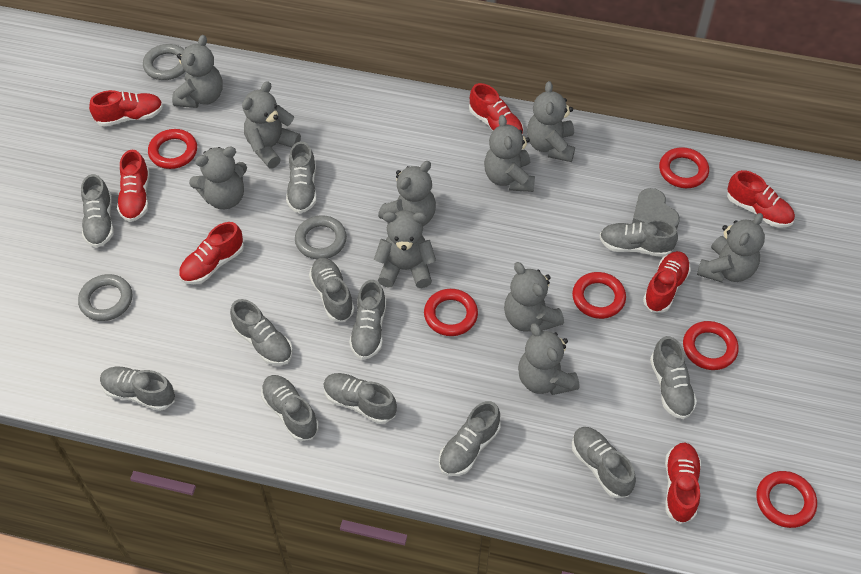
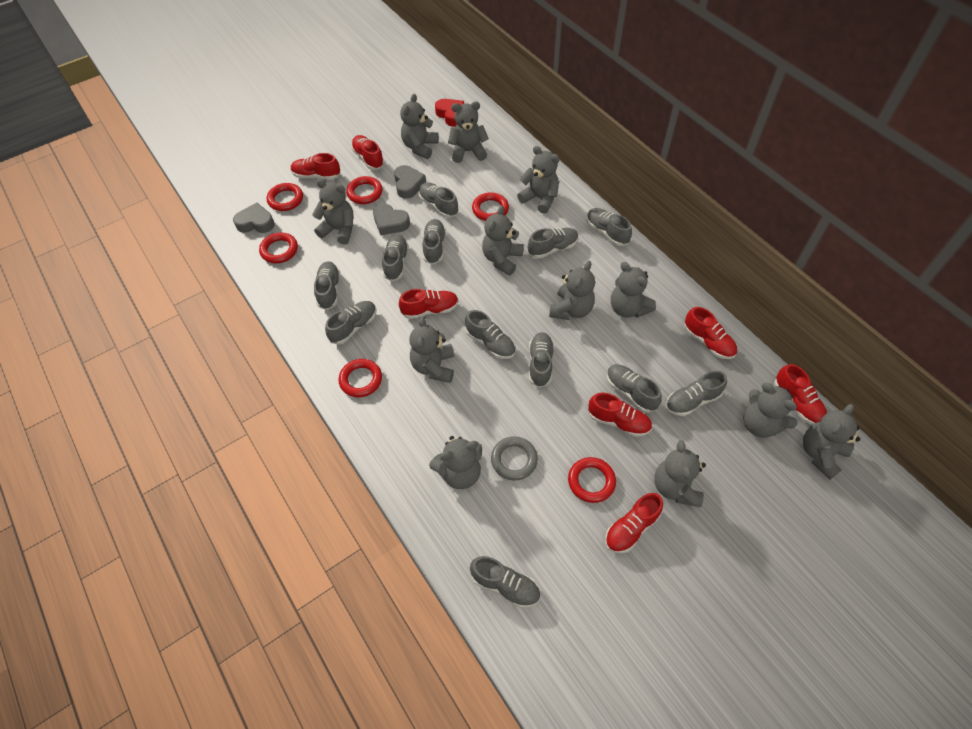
grey heart: 1 -> 3
grey ring: 3 -> 1
grey teddy bear: 10 -> 12
red heart: 0 -> 1

